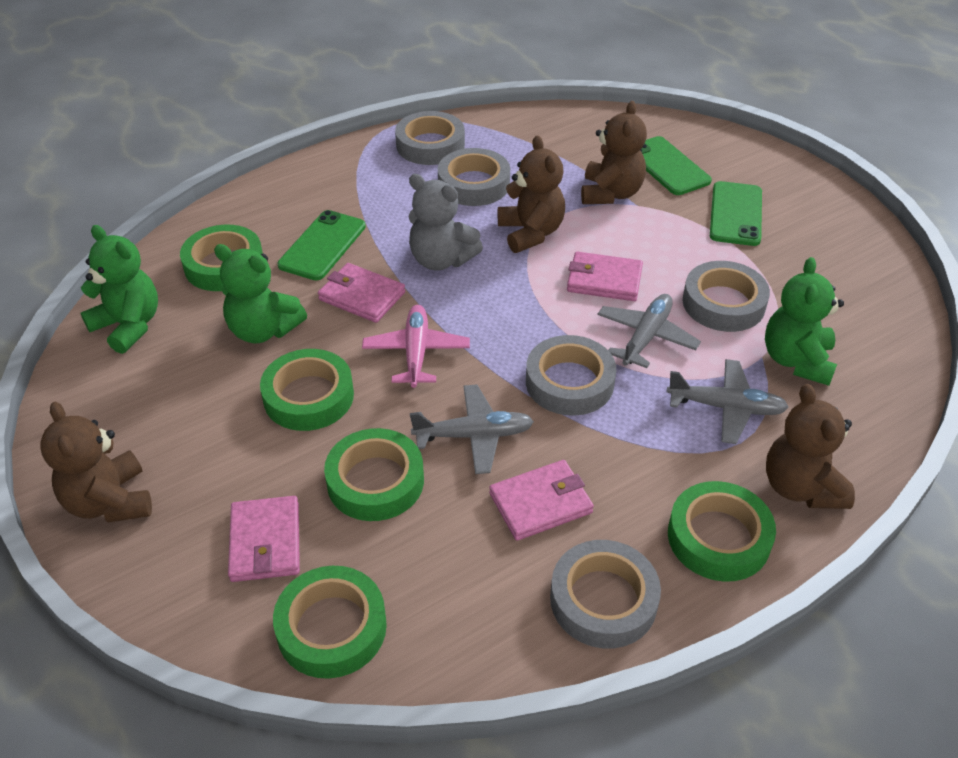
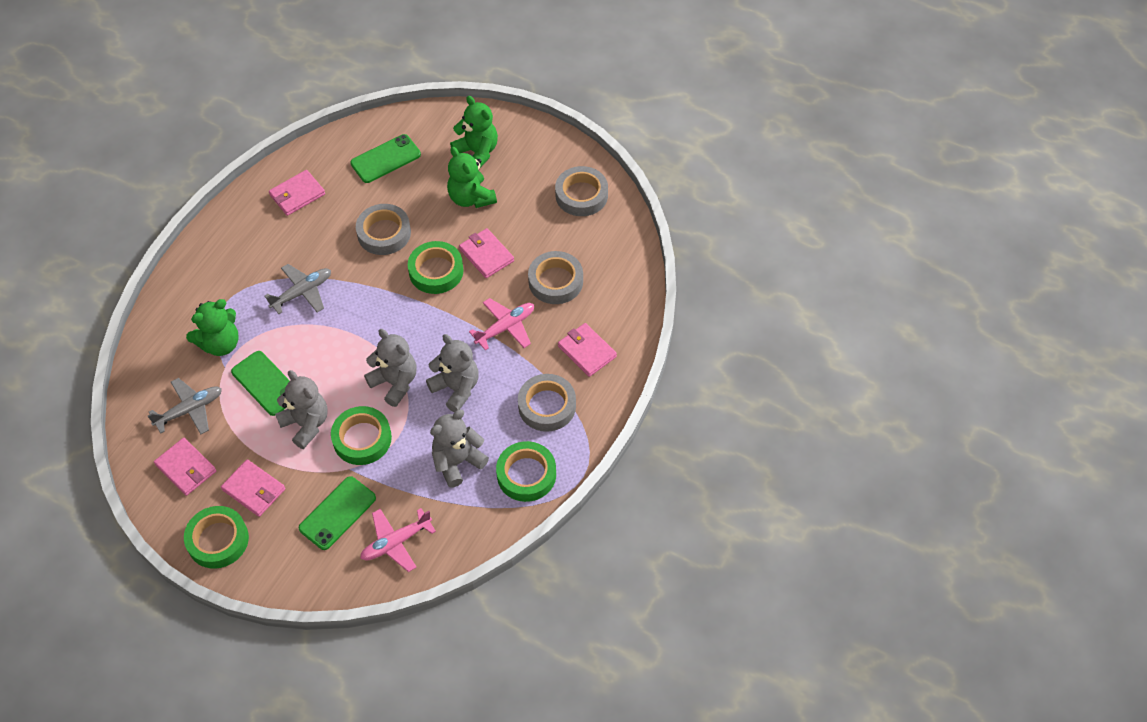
brown teddy bear: 4 -> 0
green tape: 5 -> 4
grey plane: 3 -> 2
grey tape: 5 -> 4
grey teddy bear: 1 -> 4
pink plane: 1 -> 2
pink wallet: 4 -> 5

